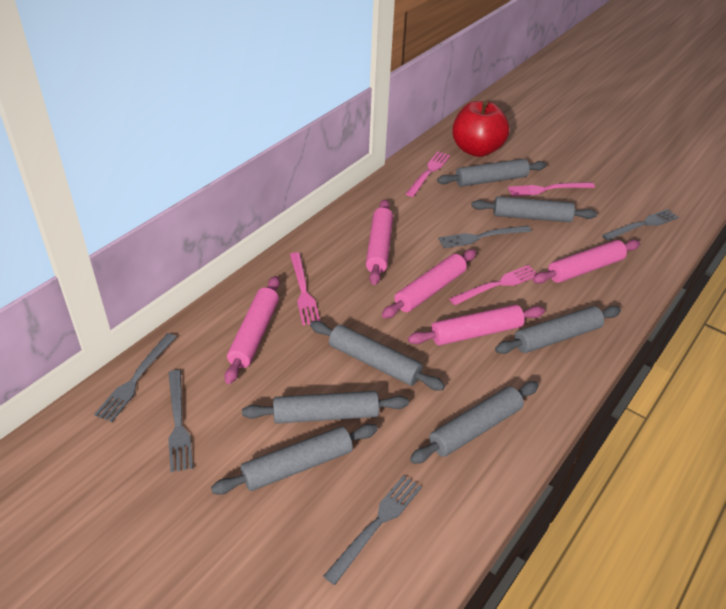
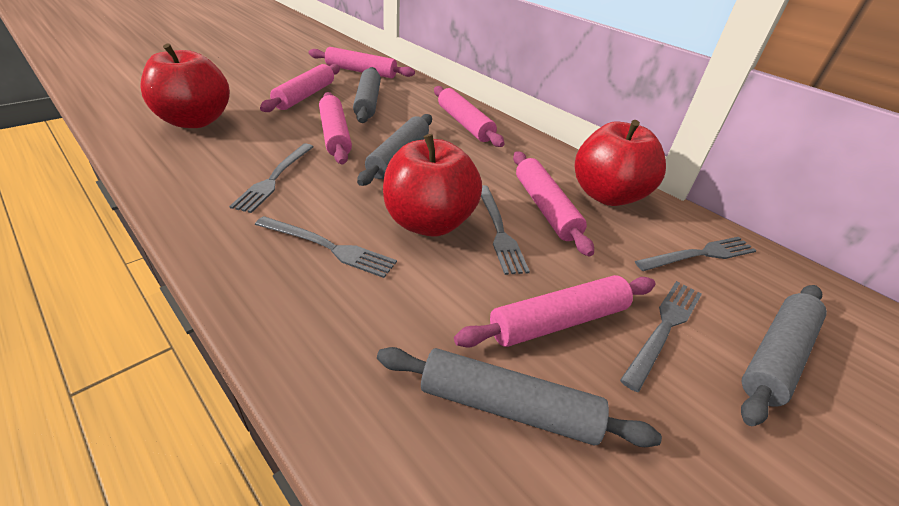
grey rolling pin: 7 -> 4
pink fork: 4 -> 0
pink rolling pin: 5 -> 6
red apple: 1 -> 3

